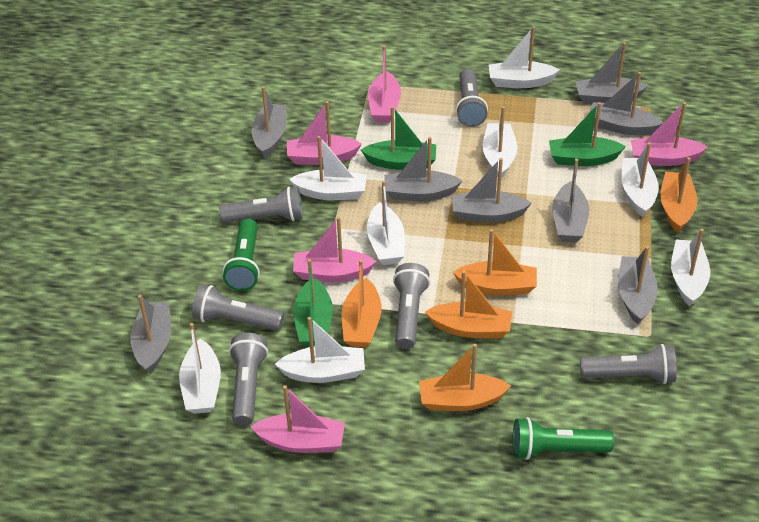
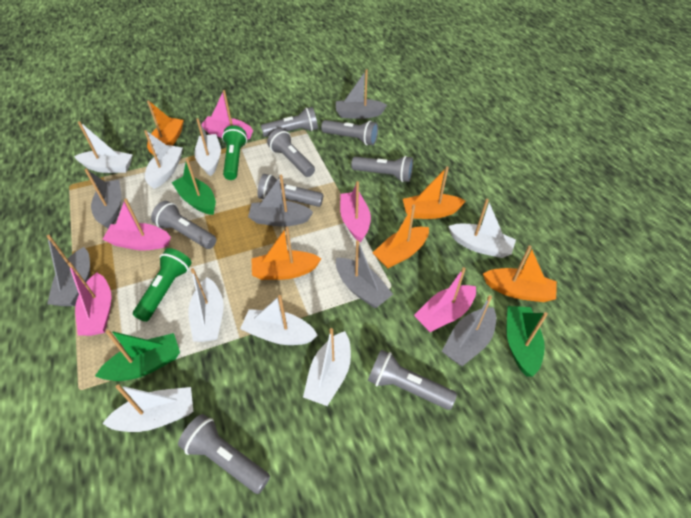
grey boat: 8 -> 6
grey flashlight: 6 -> 8

